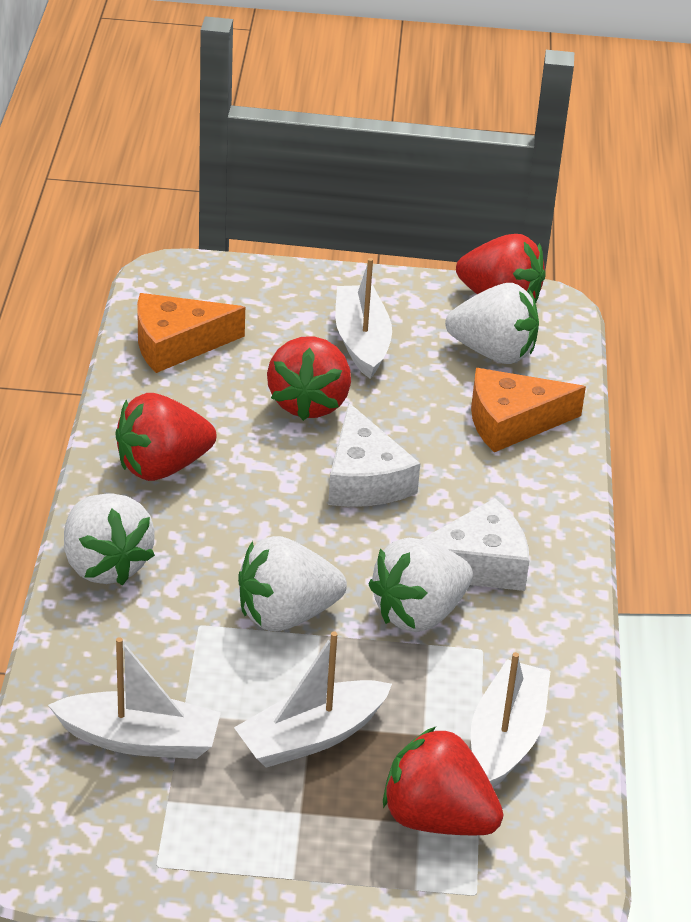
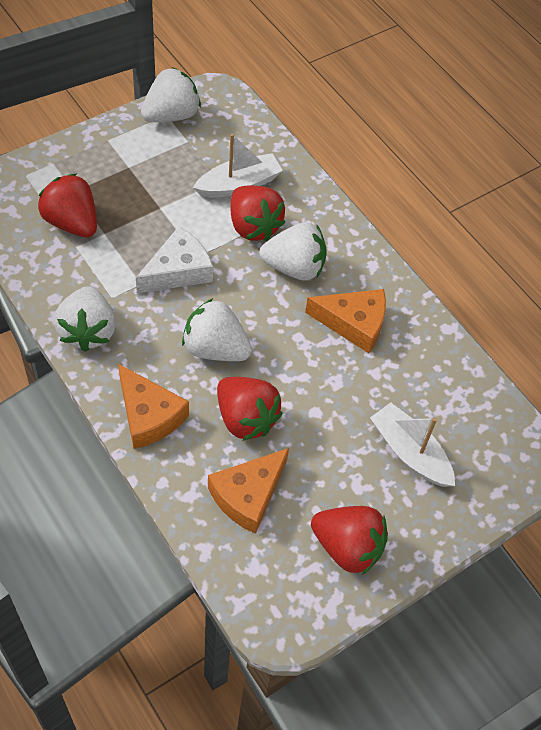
orange cheese: 2 -> 3
white boat: 4 -> 2
white cheese: 2 -> 1

